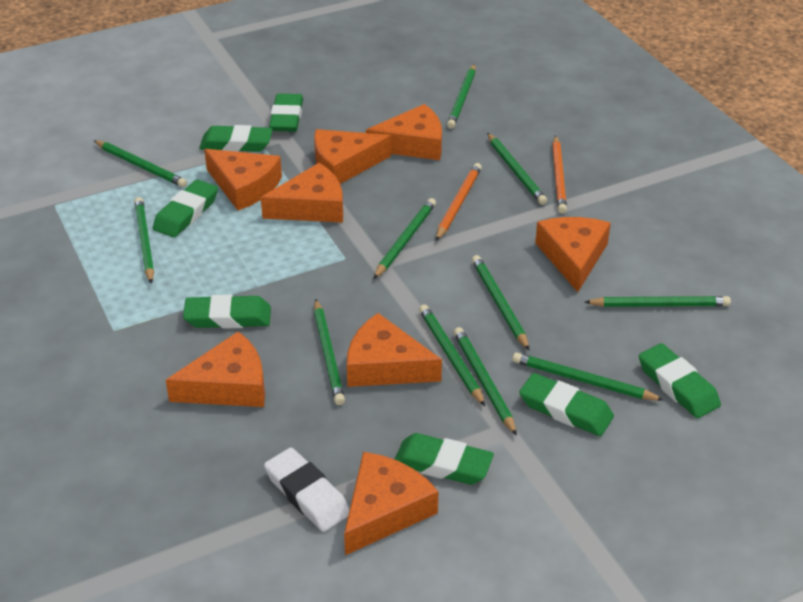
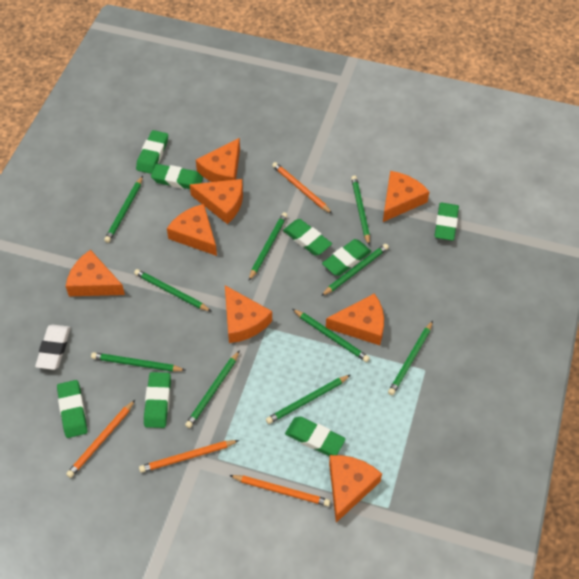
green eraser: 7 -> 8
green pencil: 11 -> 10
orange pencil: 2 -> 4

